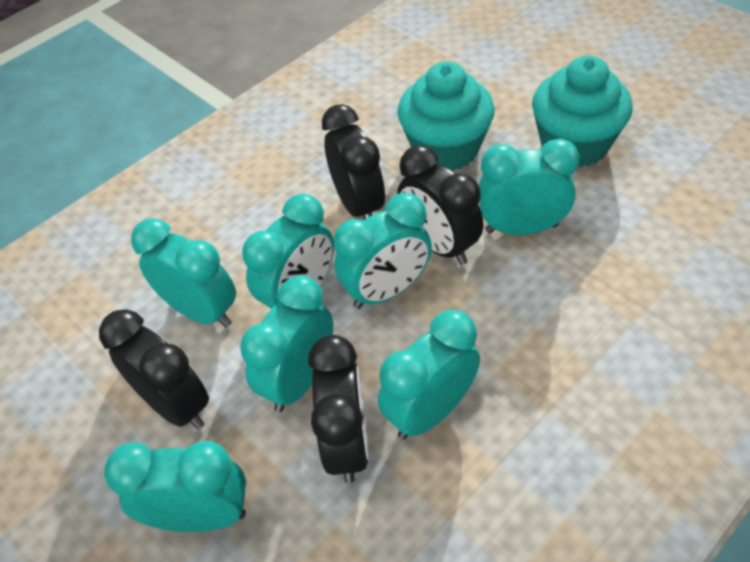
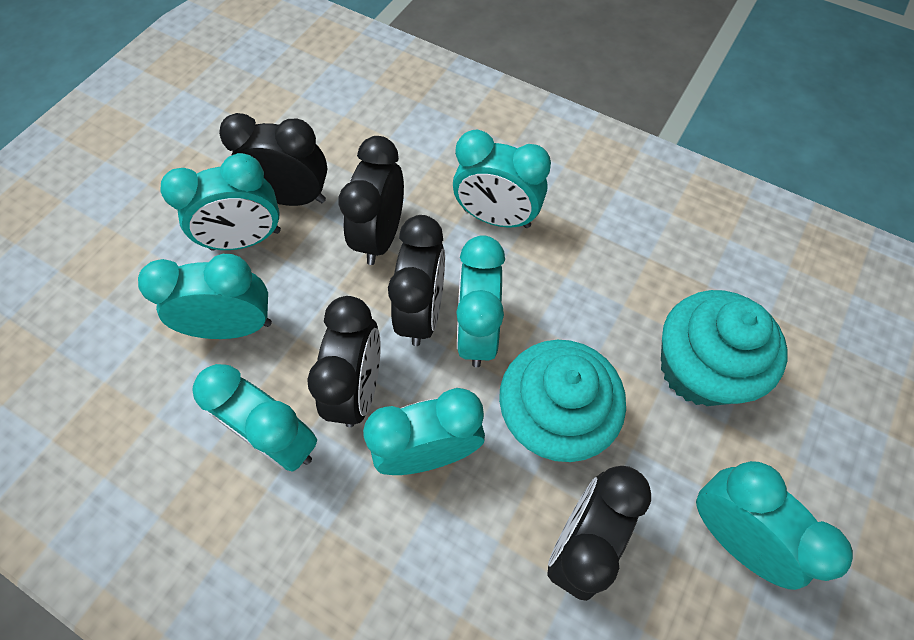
black clock: 4 -> 5

